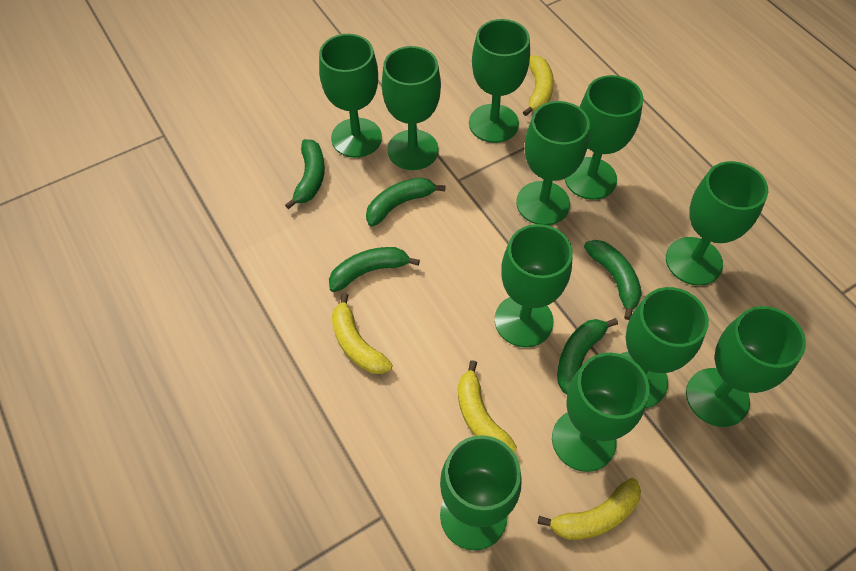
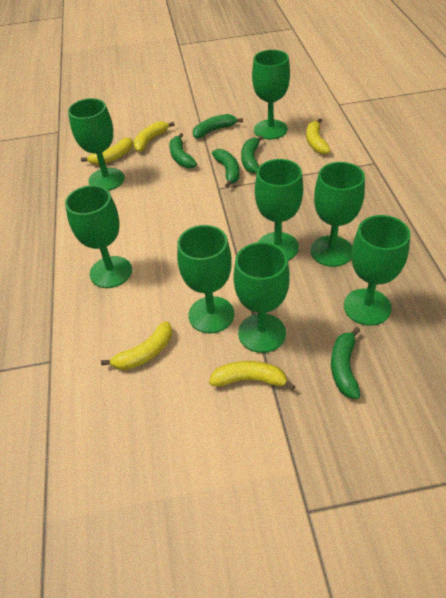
green goblet: 11 -> 8
yellow banana: 4 -> 5

